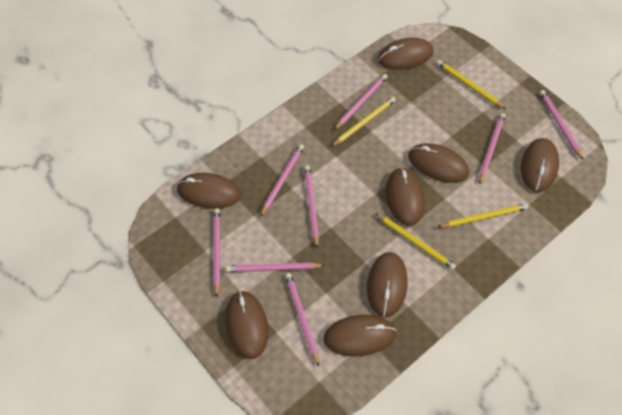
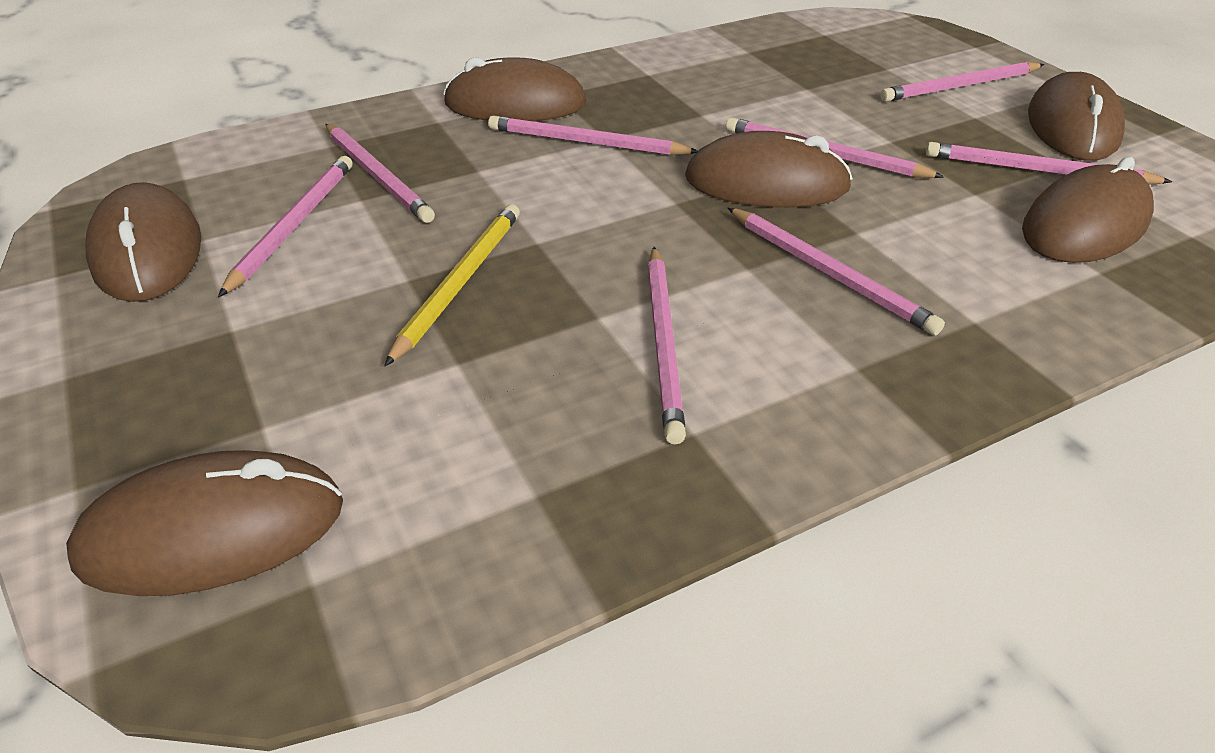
brown mouse: 8 -> 6
yellow pencil: 4 -> 1

